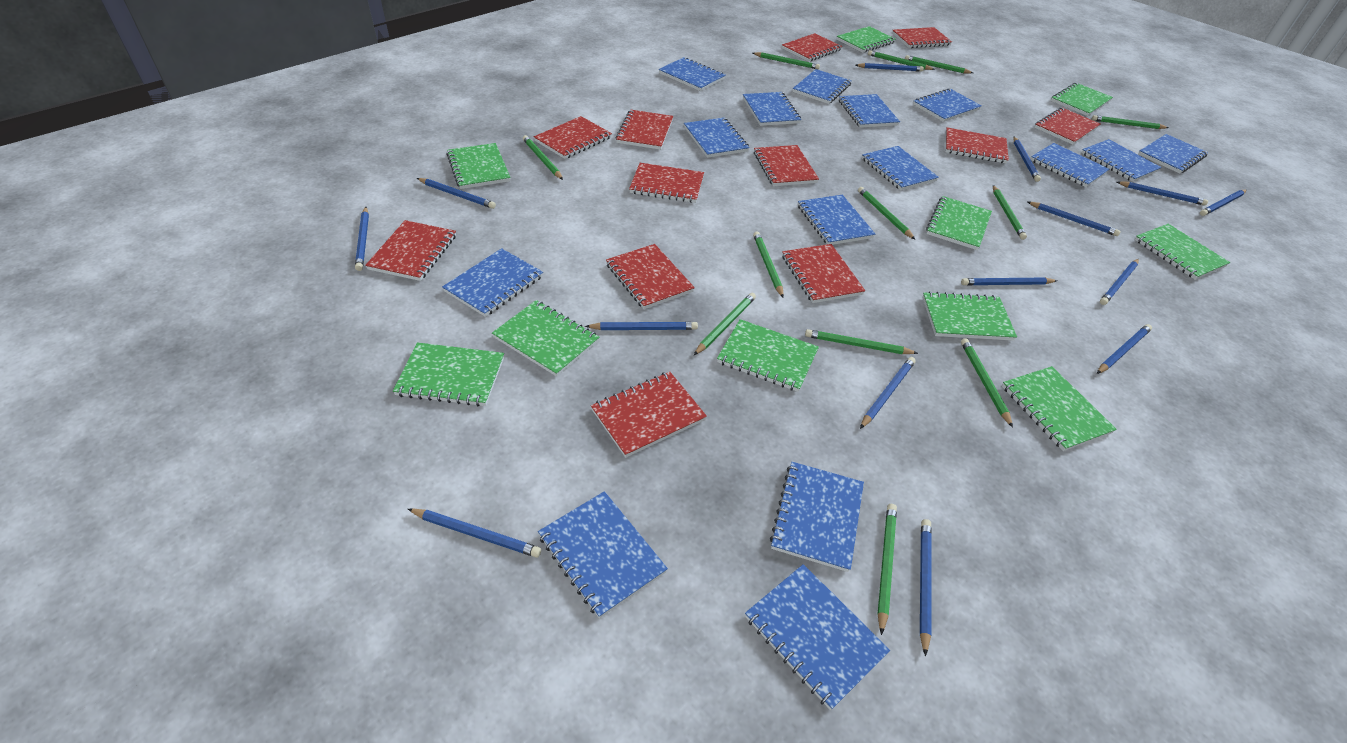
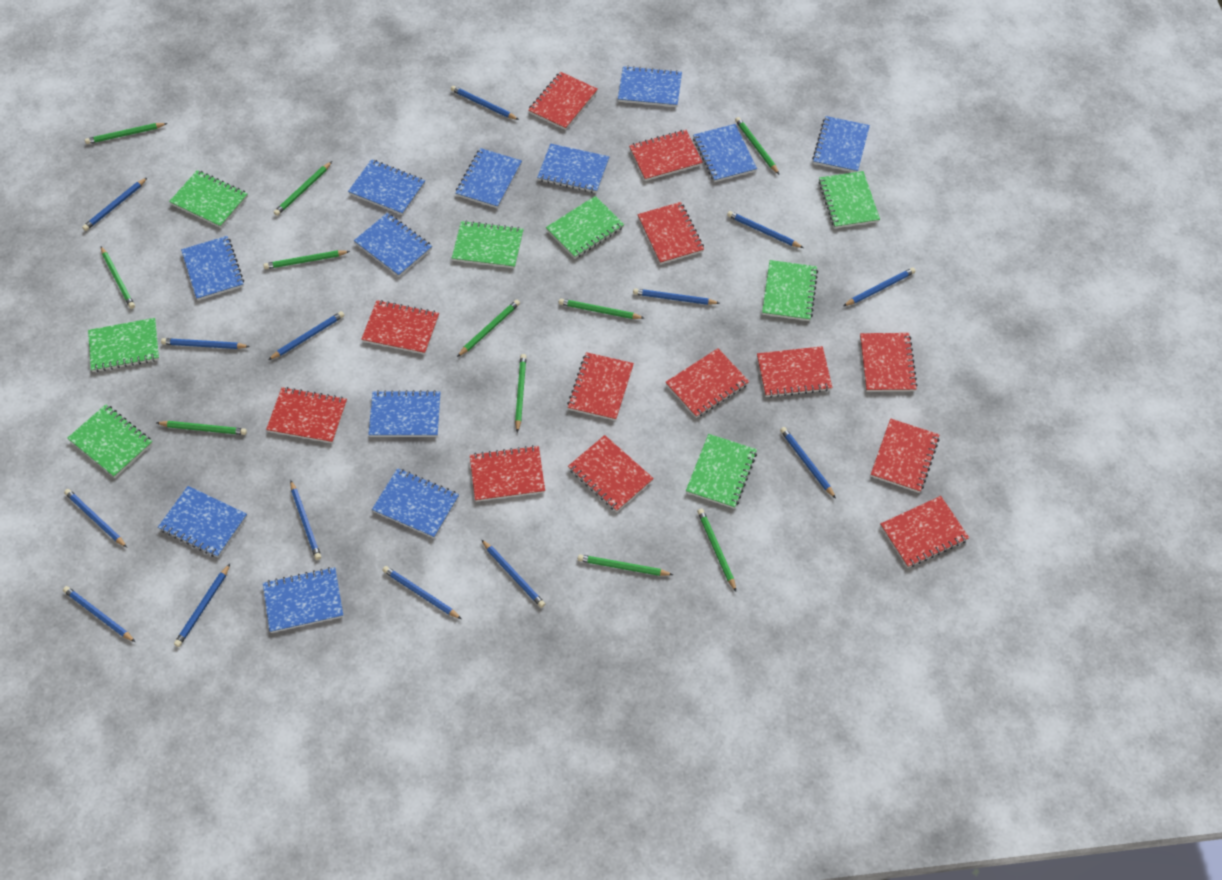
blue notebook: 15 -> 12
green notebook: 10 -> 8
green pencil: 12 -> 11
red notebook: 12 -> 13

